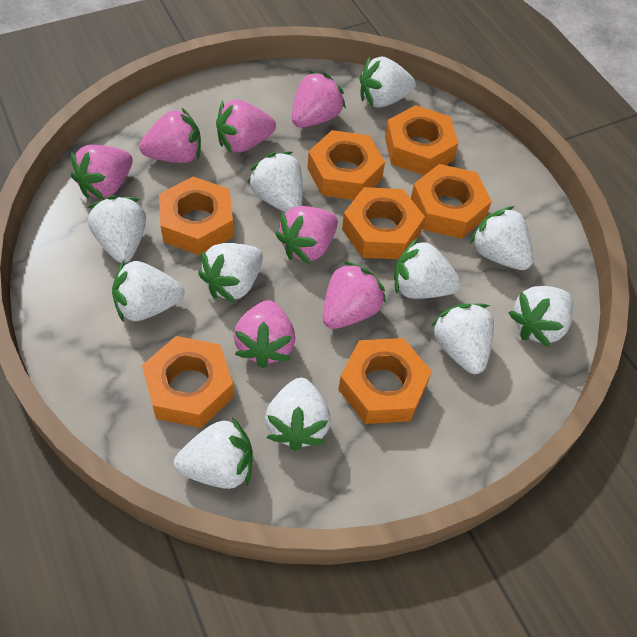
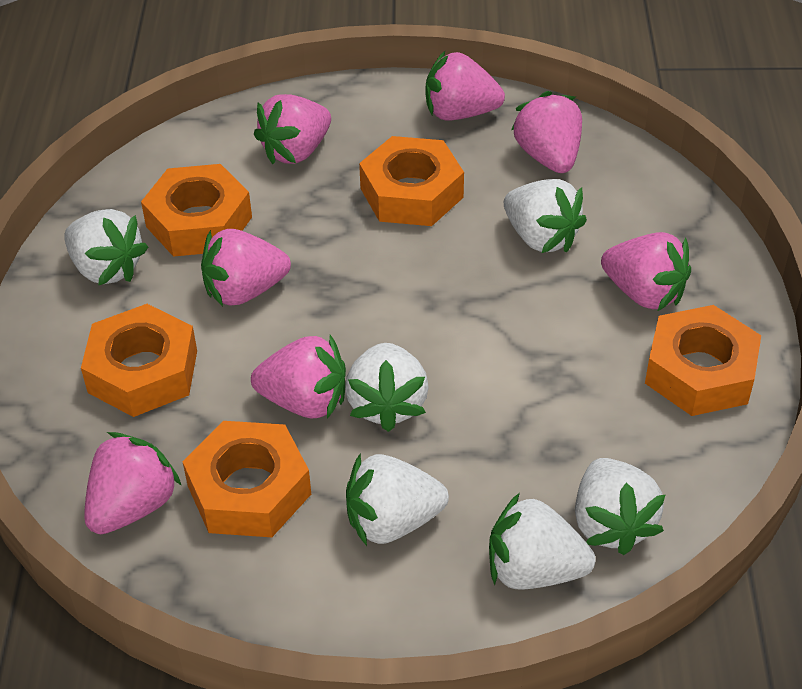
orange nut: 7 -> 5
white strawberry: 11 -> 6

